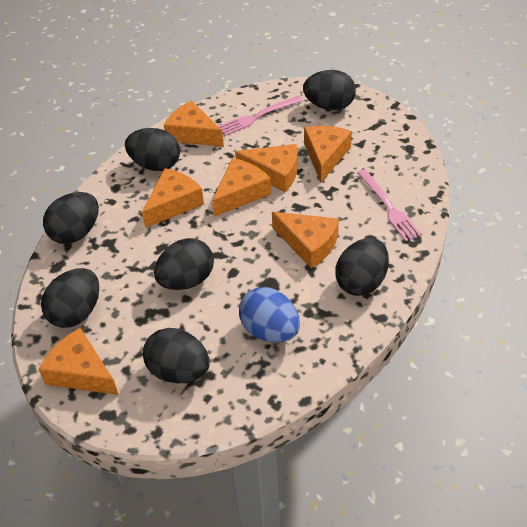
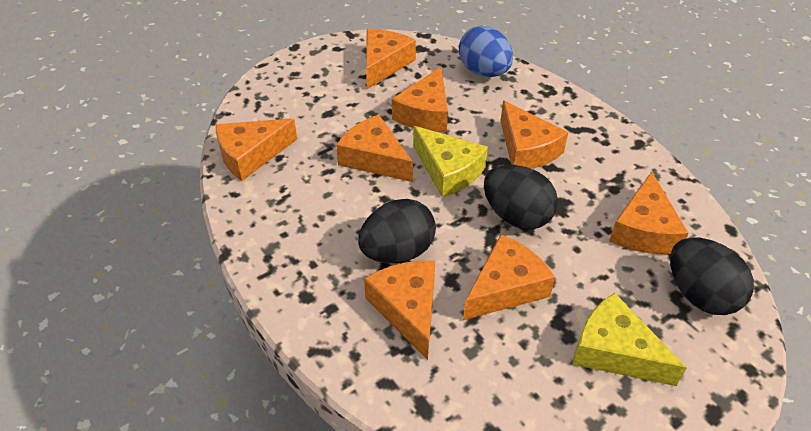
black egg: 7 -> 3
orange cheese: 7 -> 8
pink fork: 2 -> 0
yellow cheese: 0 -> 2

